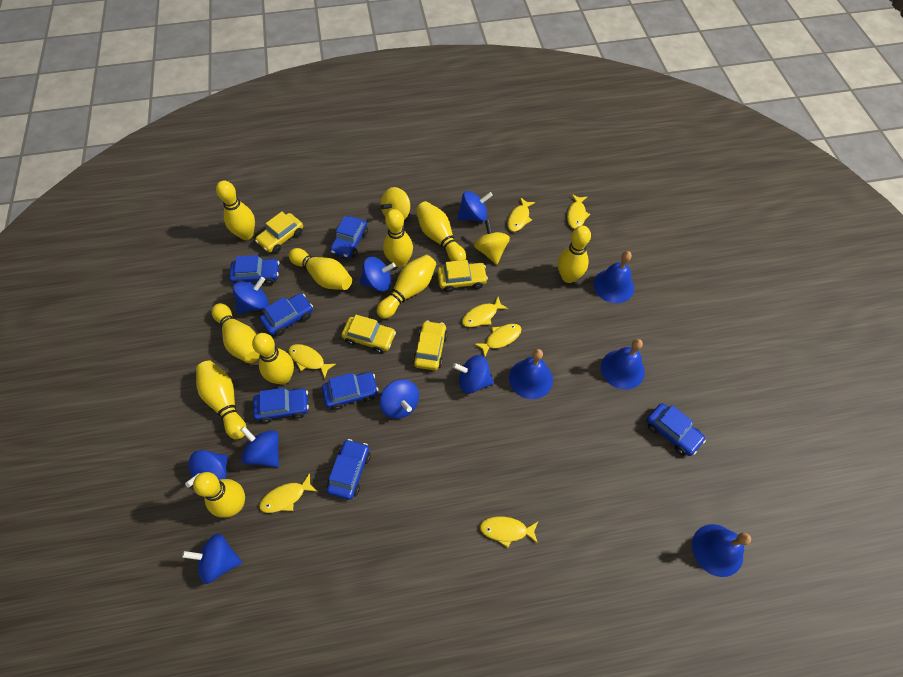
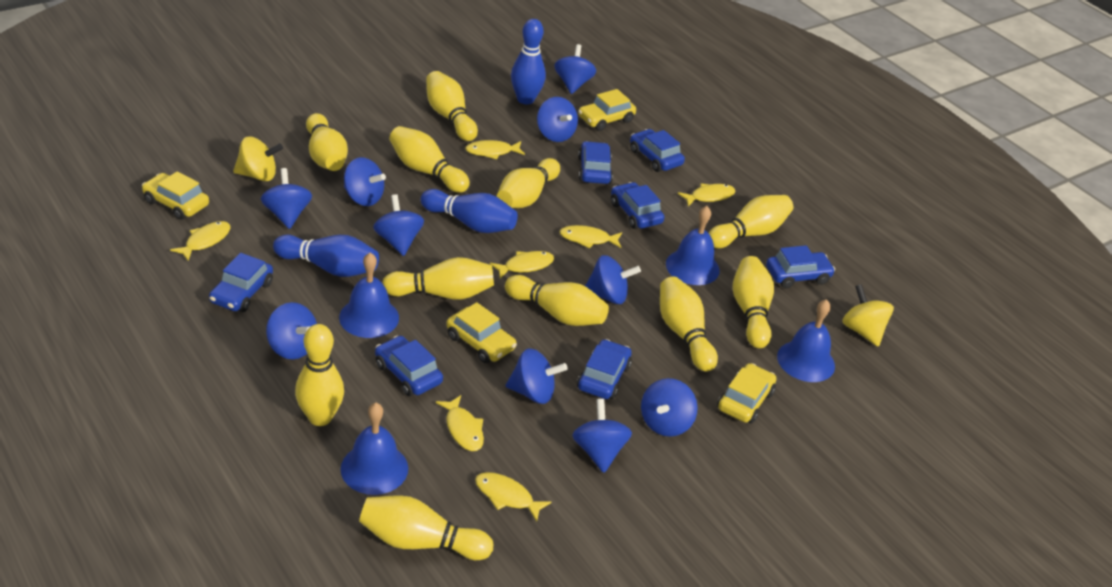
blue bowling pin: 0 -> 3
blue spinning top: 8 -> 10
yellow bowling pin: 10 -> 11

